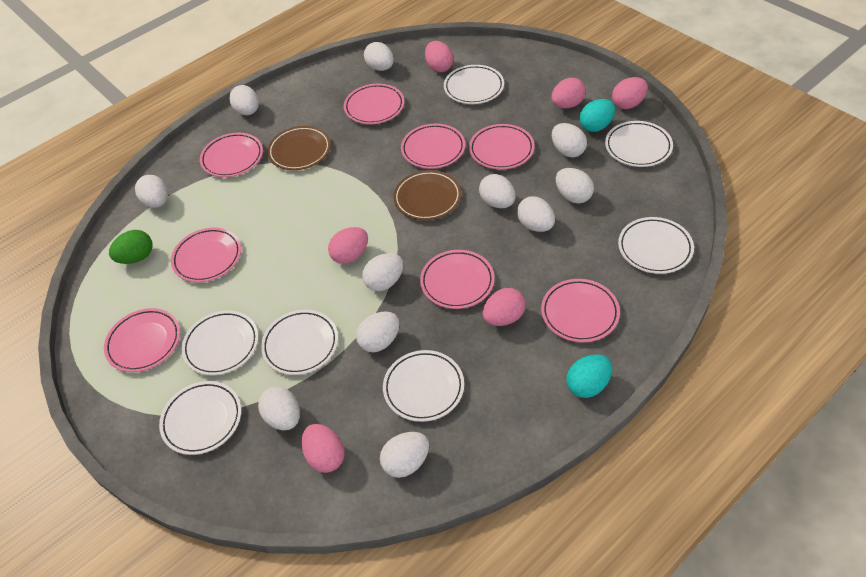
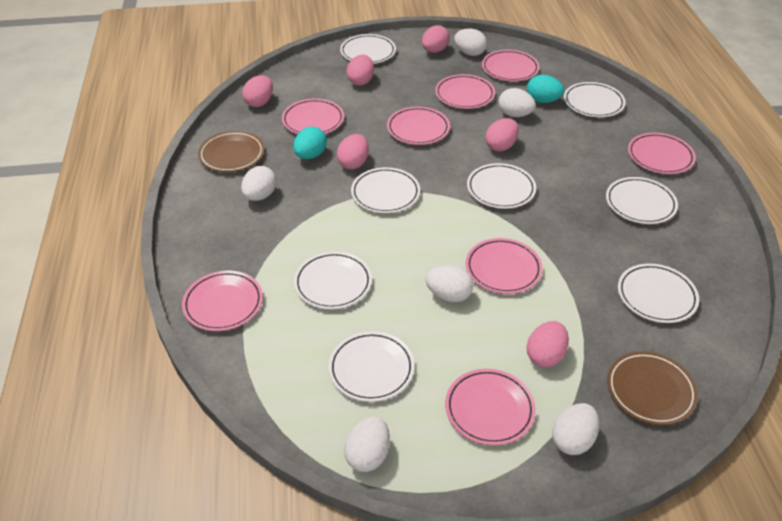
green egg: 1 -> 0
white egg: 11 -> 6
white plate: 7 -> 8

